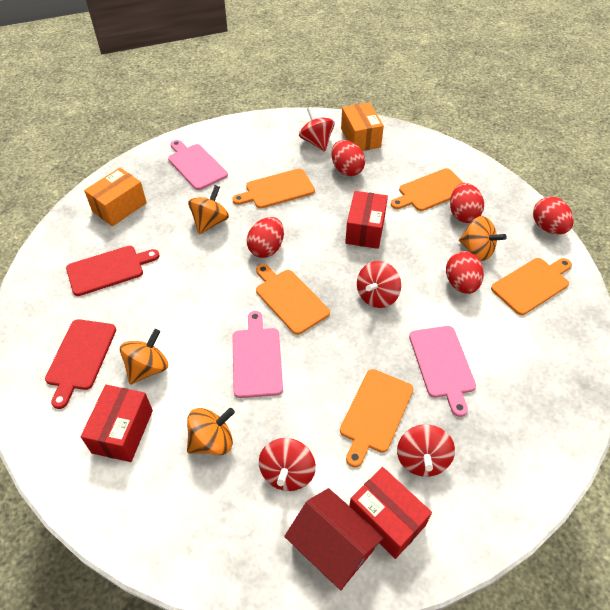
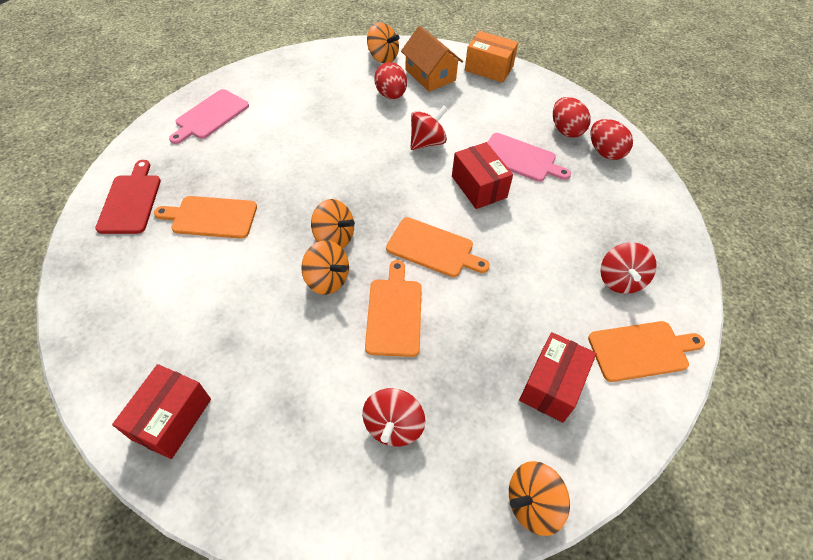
orange box: 2 -> 1
orange cutting board: 5 -> 4
orange house: 0 -> 1
pink cutting board: 3 -> 2
red cutting board: 2 -> 1
red egg: 5 -> 3
red house: 1 -> 0
red spinning top: 4 -> 3

